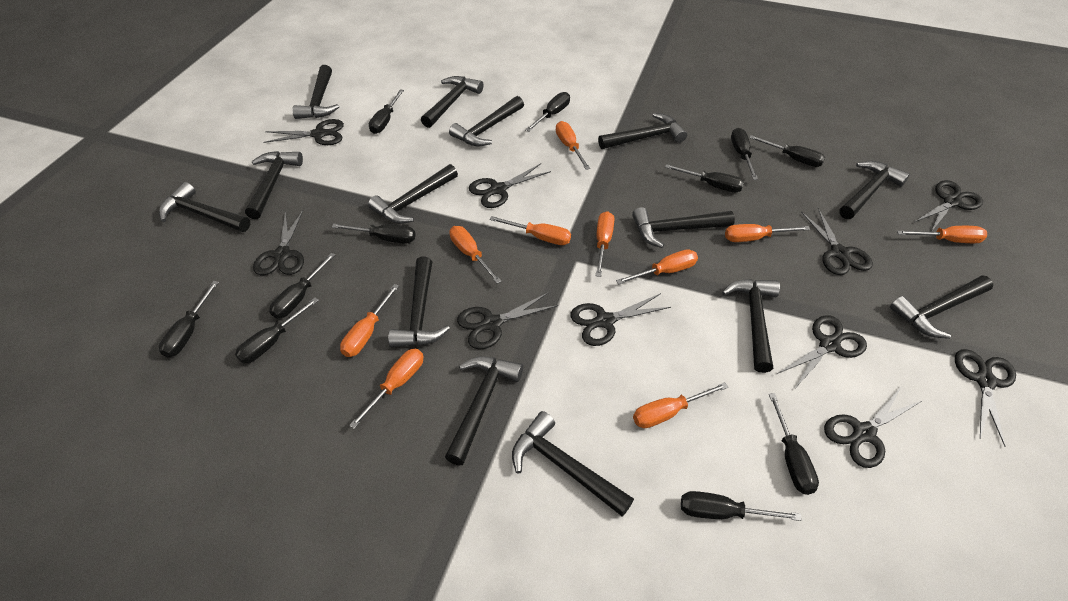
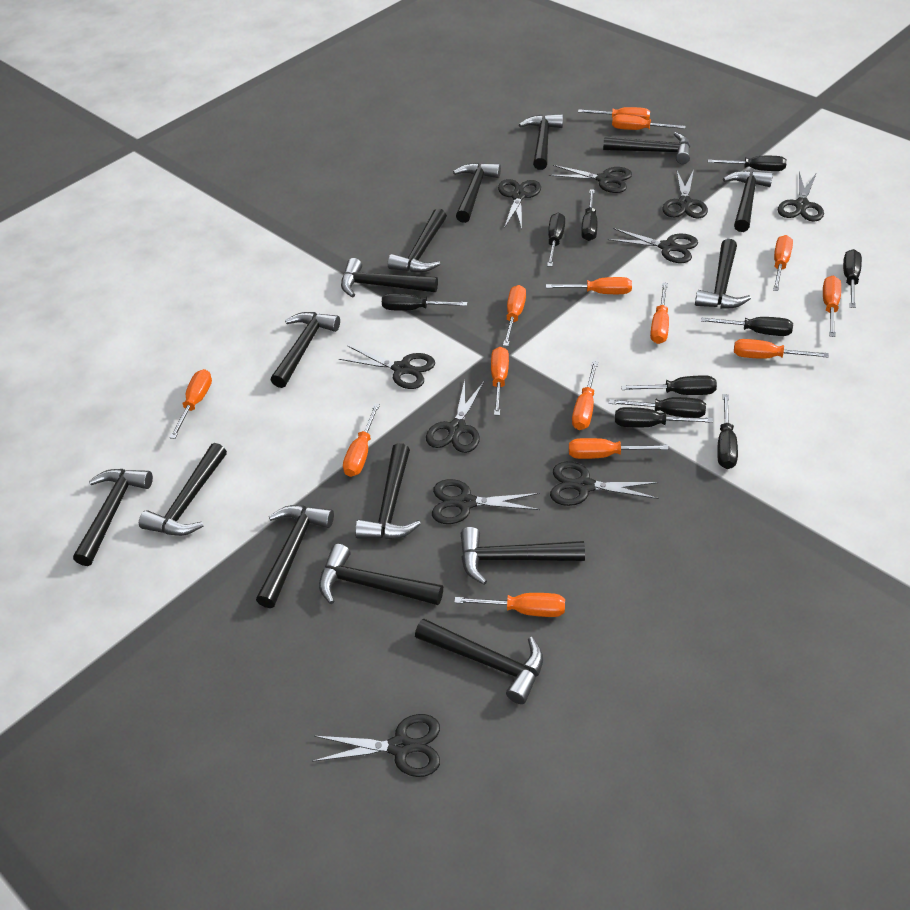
black hammer: 14 -> 15
black screwdriver: 11 -> 10
orange screwdriver: 10 -> 14

